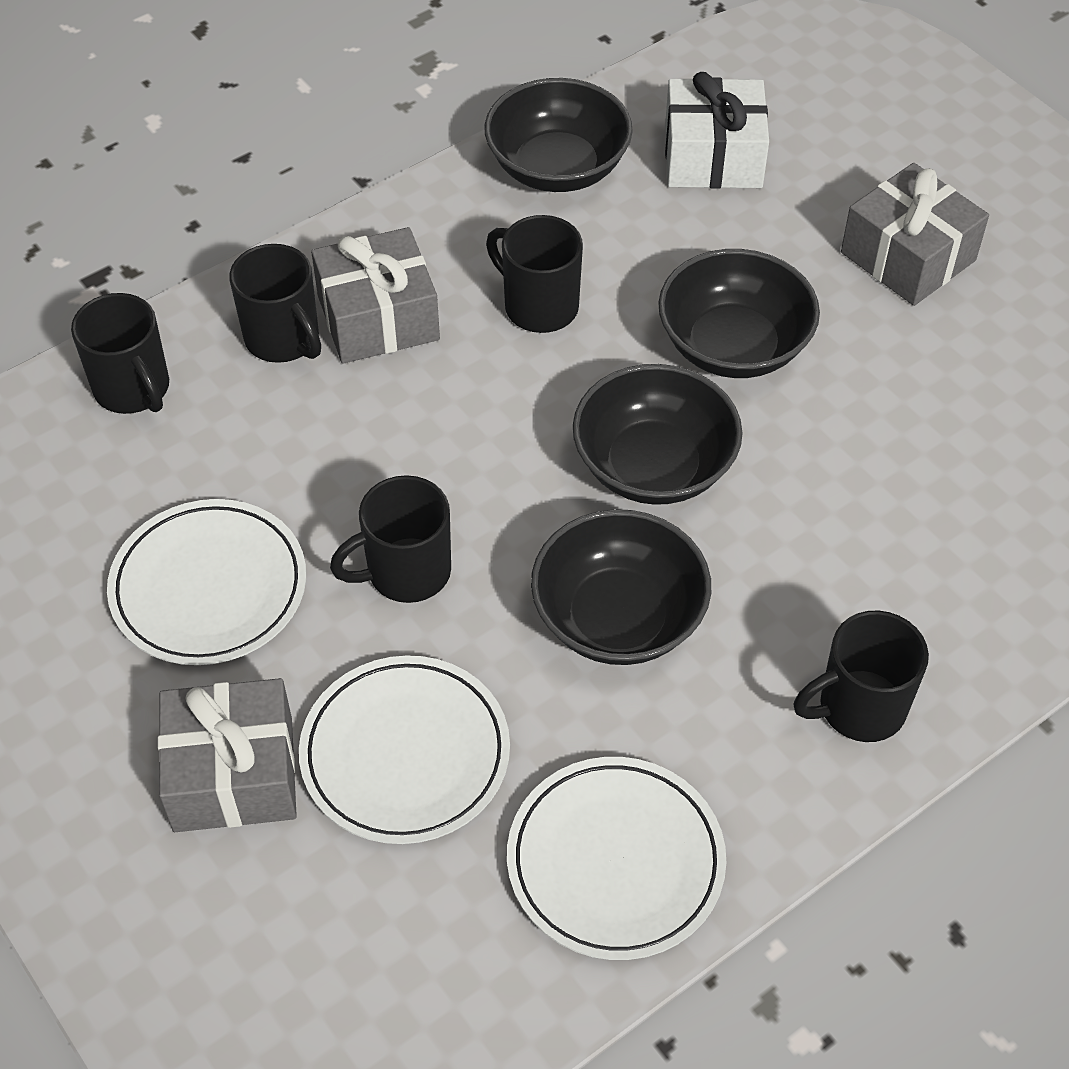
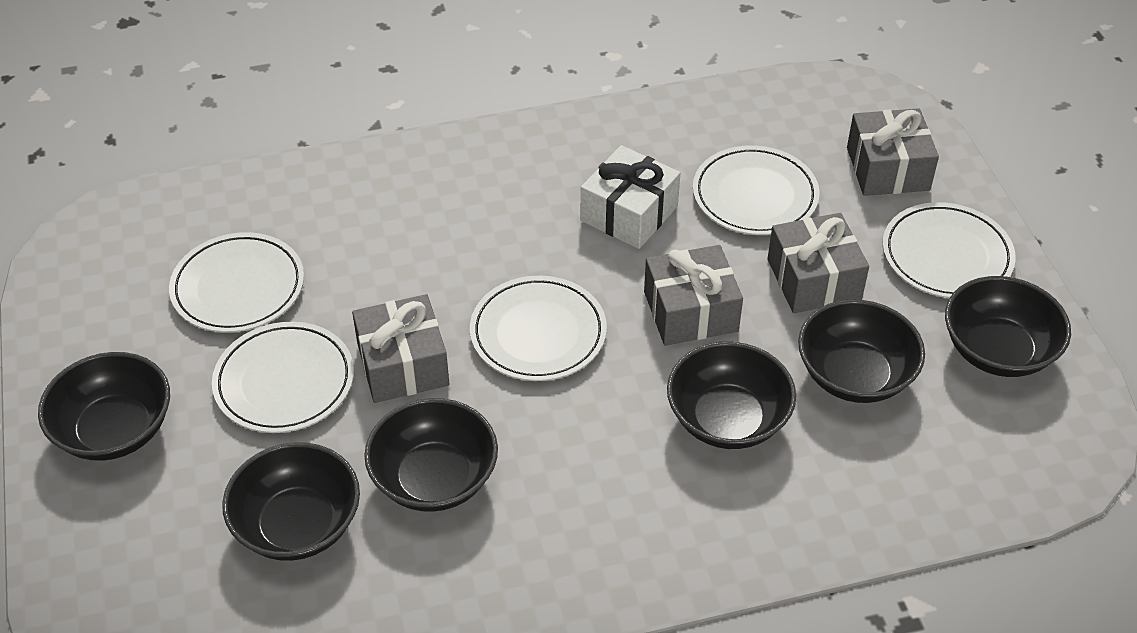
black bowl: 4 -> 6
black mug: 5 -> 0
grey gift: 3 -> 4
white plate: 3 -> 5

